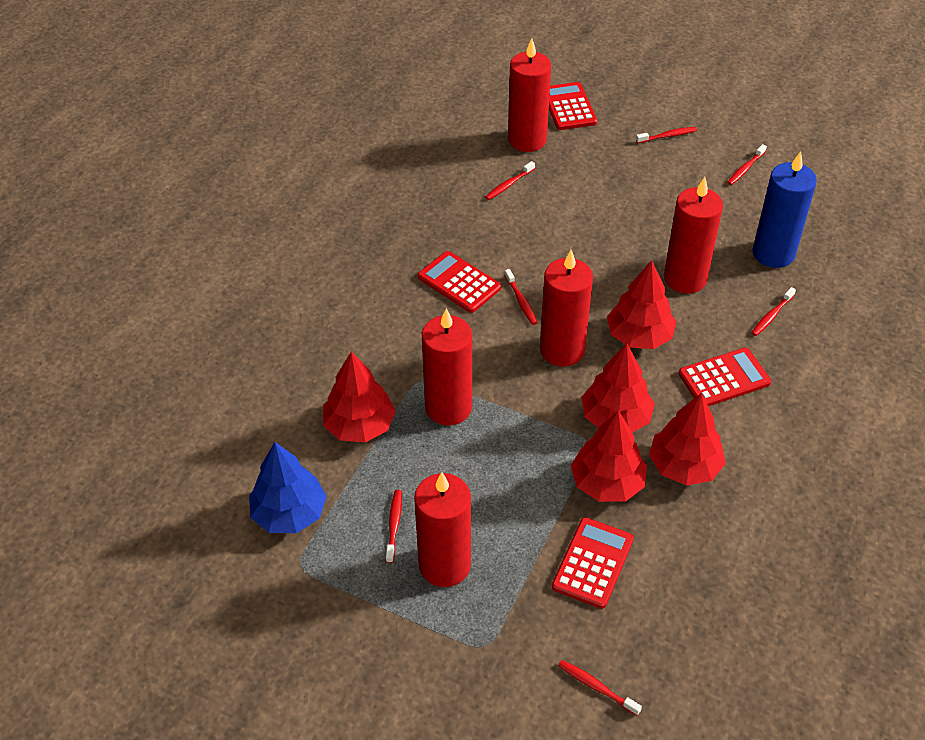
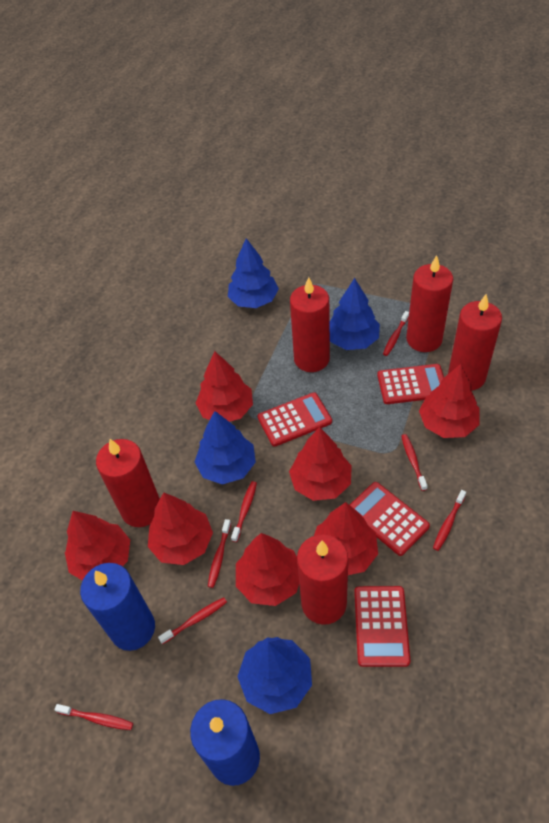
blue candle: 1 -> 2
blue tree: 1 -> 4
red tree: 5 -> 7

